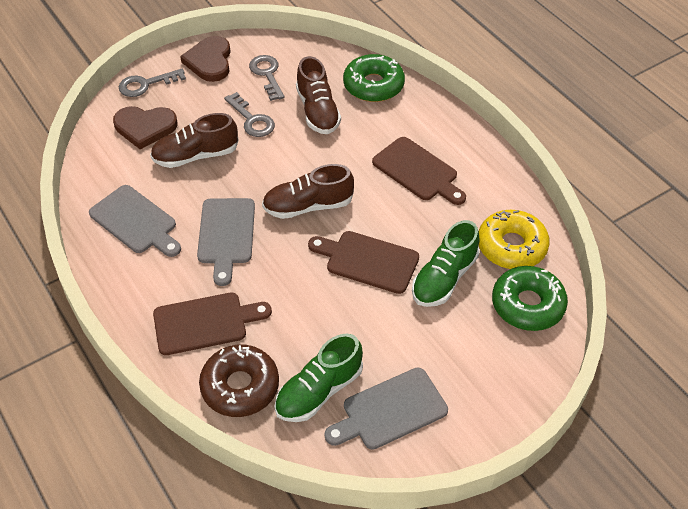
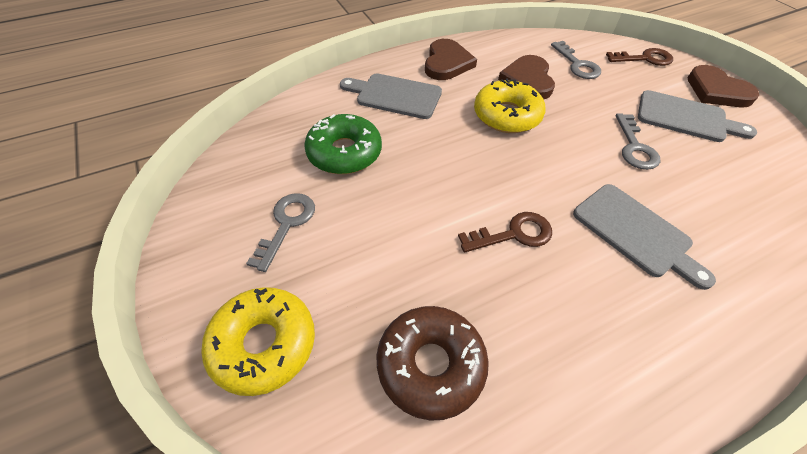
brown cutting board: 3 -> 0
brown heart: 2 -> 3
brown key: 0 -> 2
brown shoe: 3 -> 0
green donut: 2 -> 1
green shoe: 2 -> 0
yellow donut: 1 -> 2

